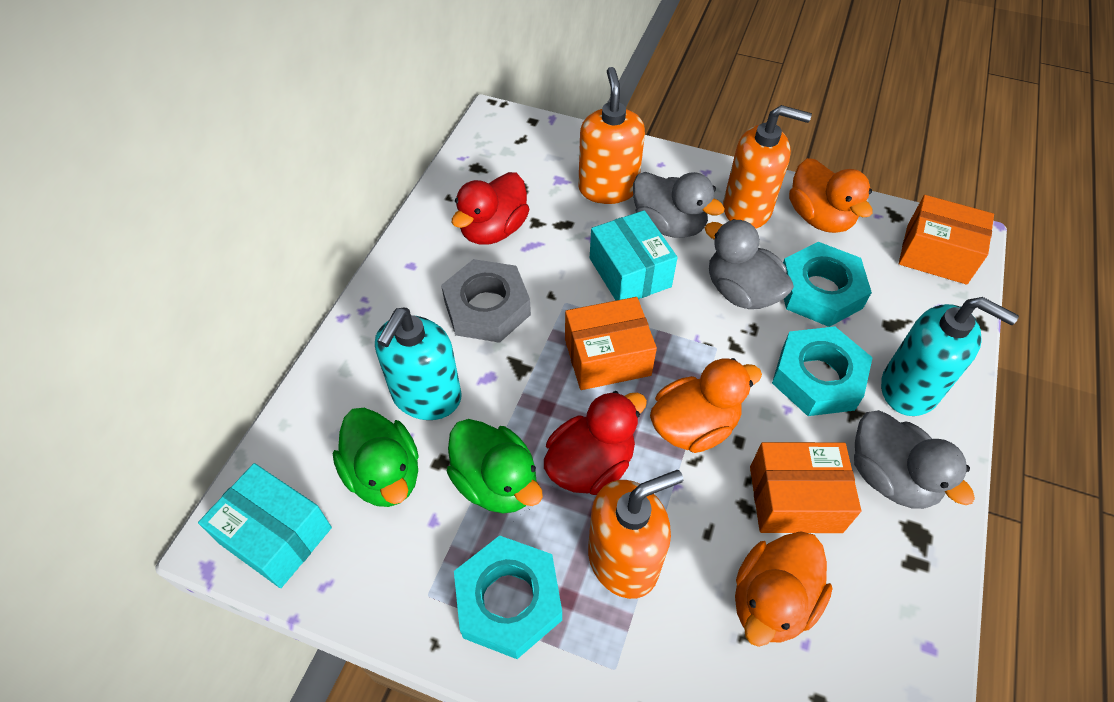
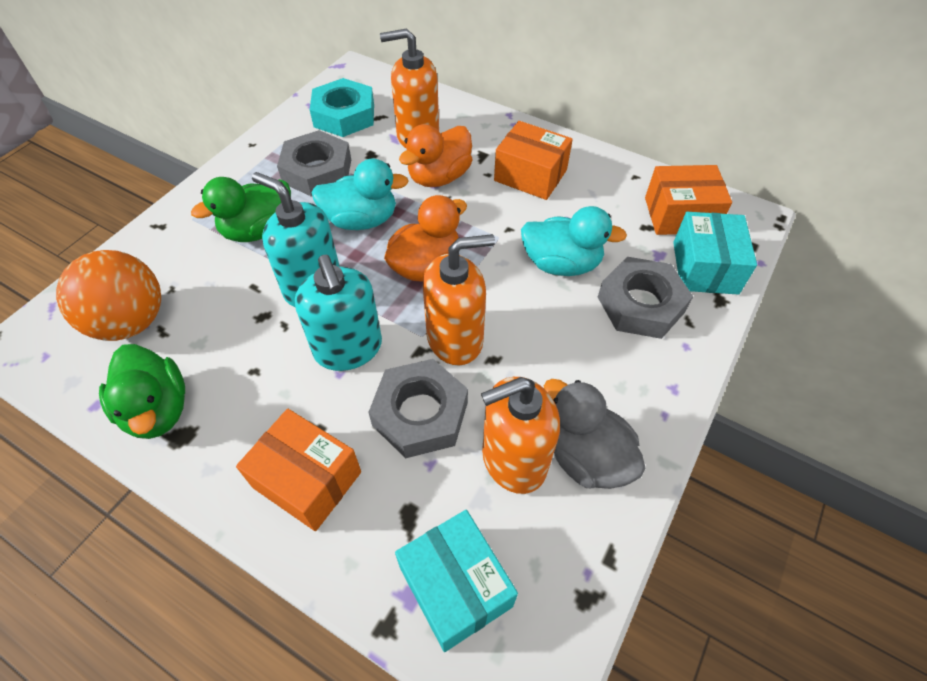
grey duck: 3 -> 1
grey nut: 1 -> 3
orange ball: 0 -> 1
orange duck: 3 -> 2
red duck: 2 -> 0
turquoise duck: 0 -> 2
turquoise nut: 3 -> 1

